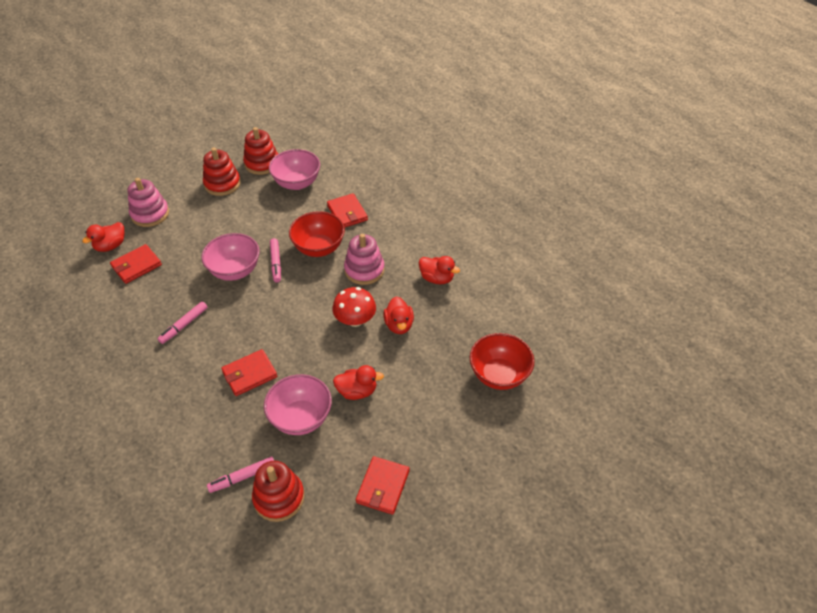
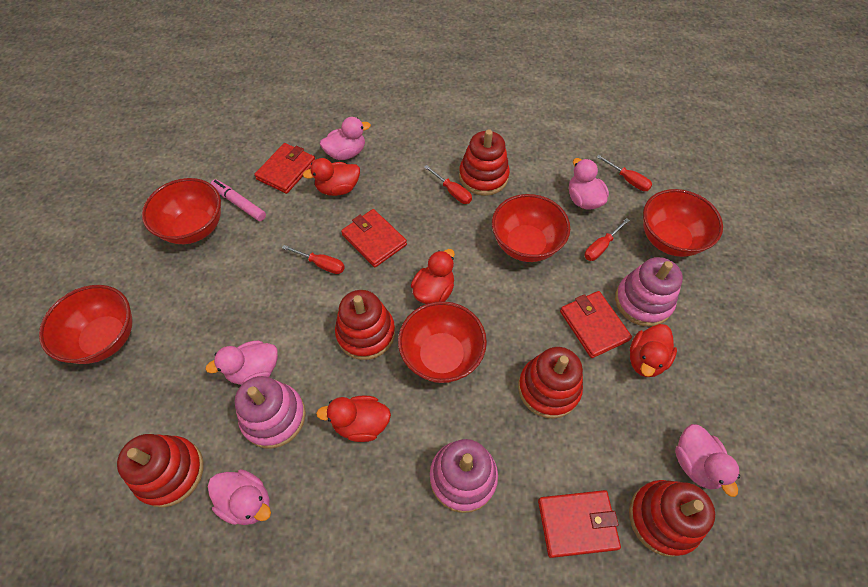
pink bowl: 3 -> 0
pink duck: 0 -> 5
pink marker: 3 -> 1
pink stacking toy: 2 -> 3
red bowl: 2 -> 5
red mushroom: 1 -> 0
red screwdriver: 0 -> 4
red stacking toy: 3 -> 5

